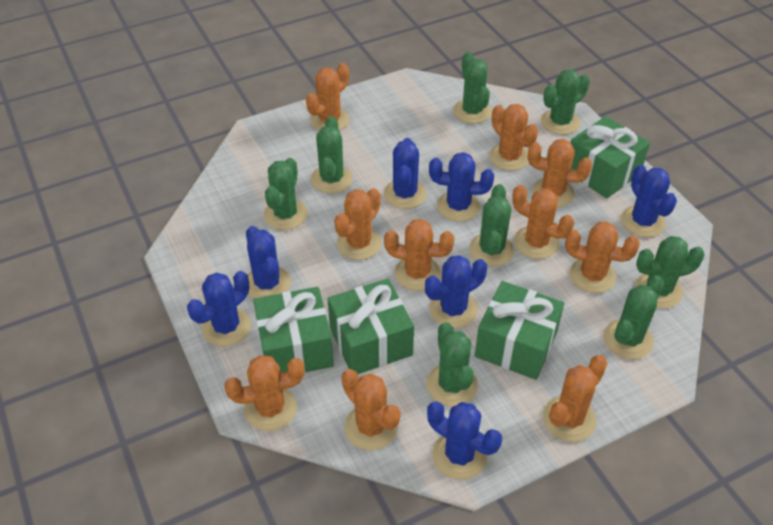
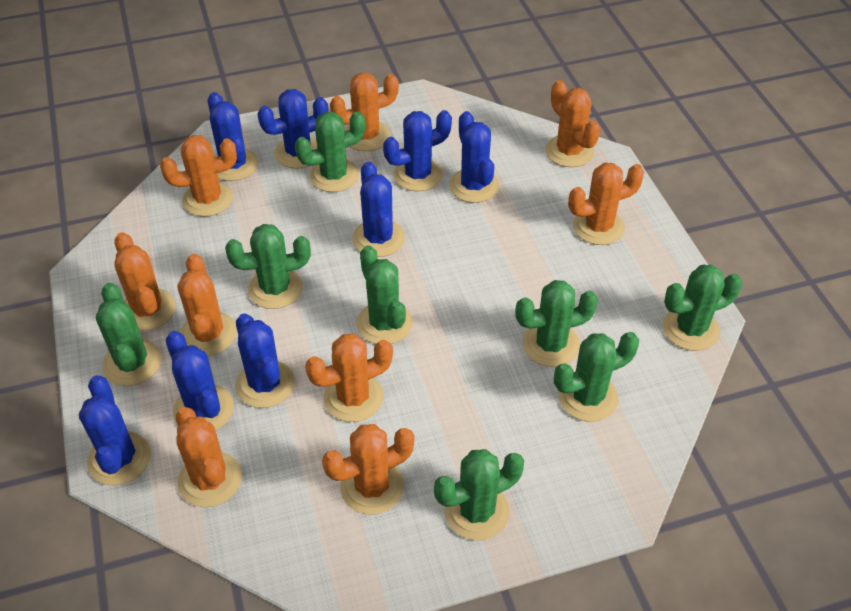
blue cactus: 7 -> 8
green gift: 4 -> 0
orange cactus: 10 -> 9

